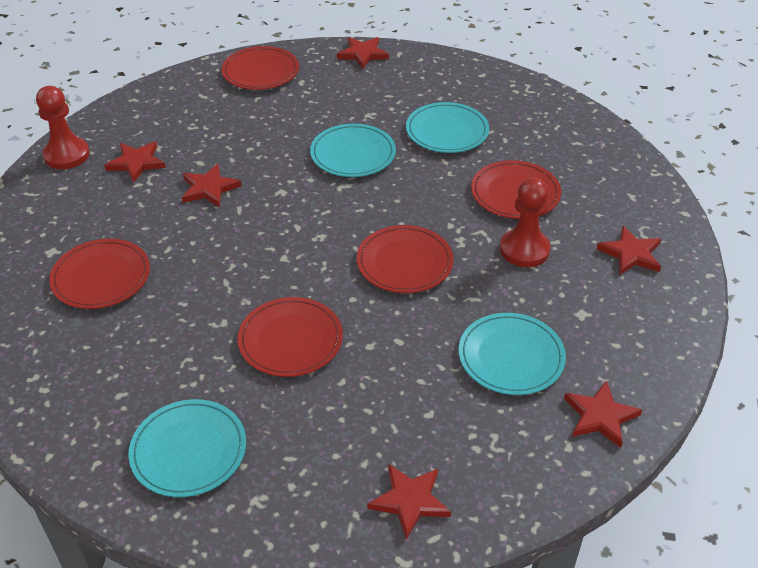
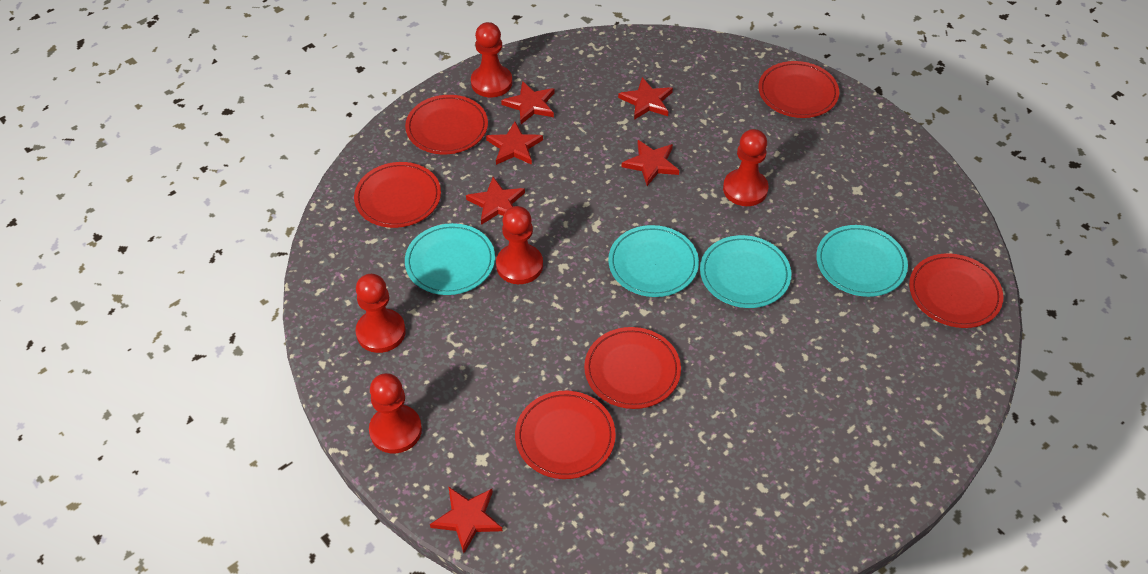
red pawn: 2 -> 5
red plate: 5 -> 6

